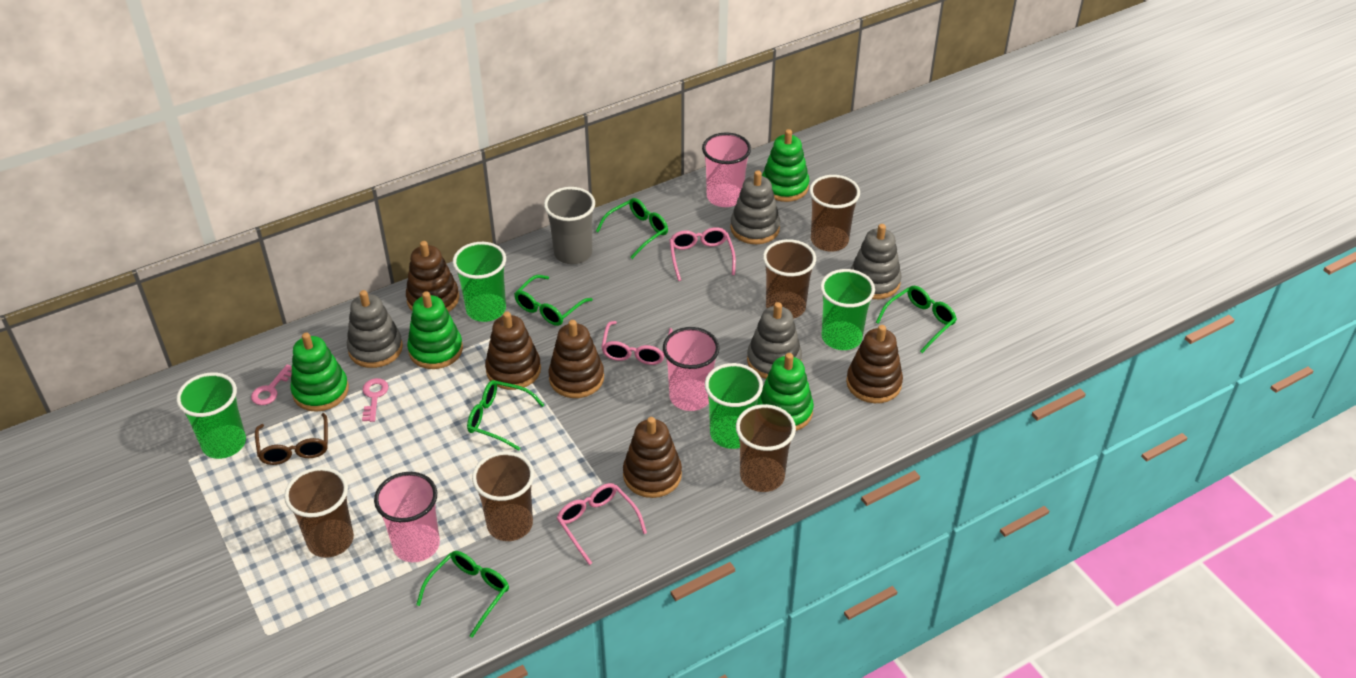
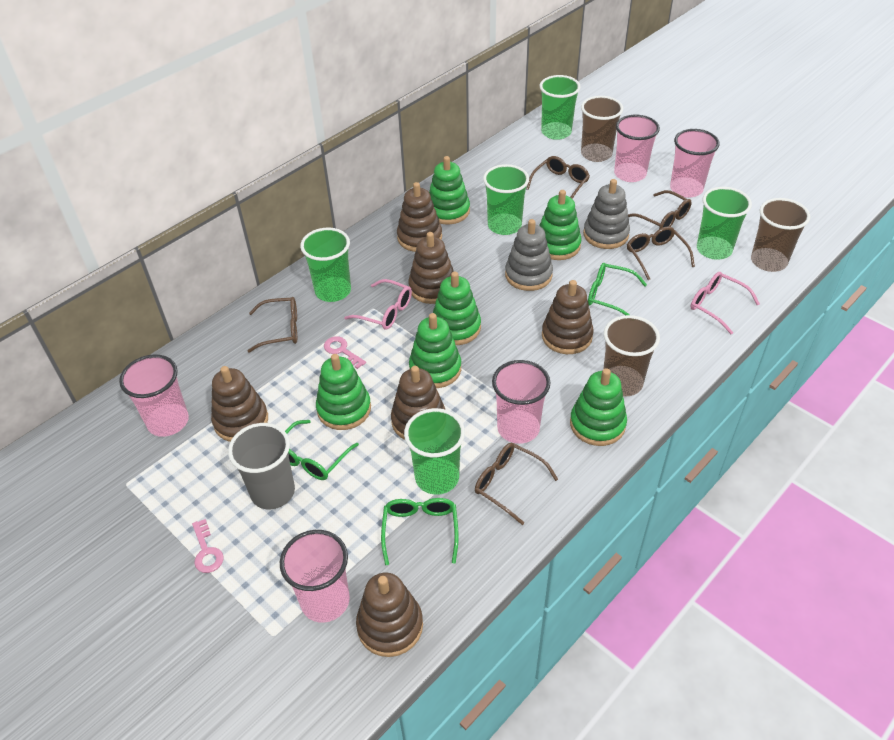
brown cup: 5 -> 3
brown glasses: 1 -> 5
brown stacking toy: 5 -> 6
green cup: 4 -> 5
green glasses: 5 -> 3
green stacking toy: 4 -> 6
grey stacking toy: 4 -> 2
pink cup: 3 -> 5
pink glasses: 3 -> 2

